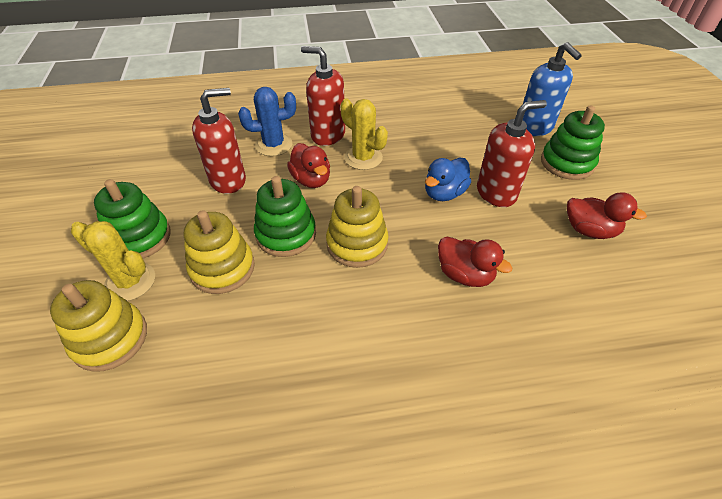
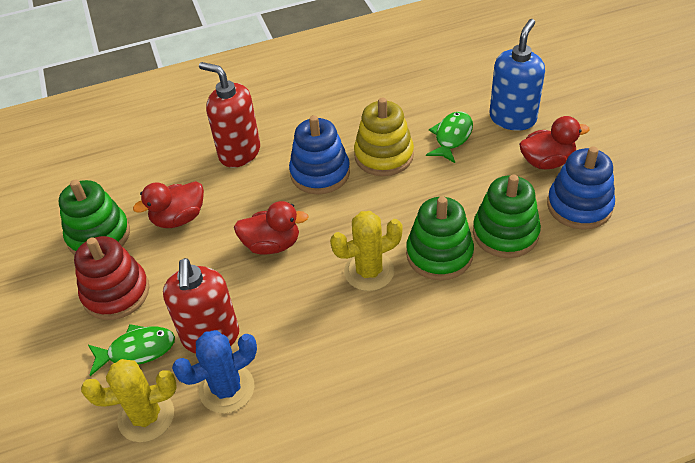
blue duck: 1 -> 0
blue stacking toy: 0 -> 2
green fish: 0 -> 2
red soap dispenser: 3 -> 2
red stacking toy: 0 -> 1
yellow stacking toy: 3 -> 1

